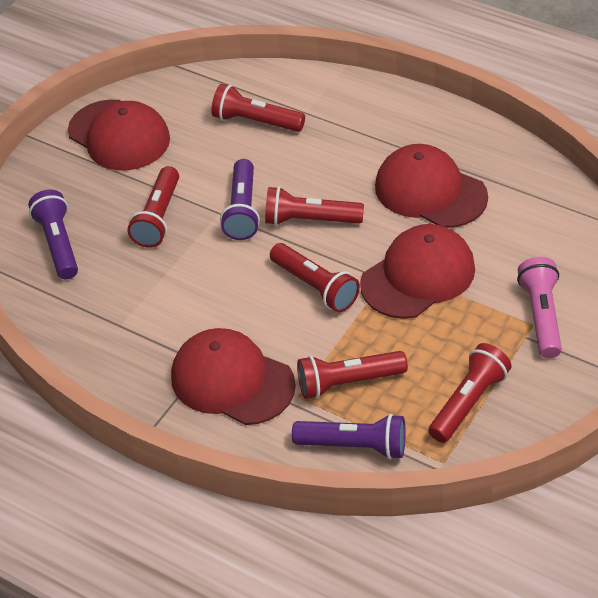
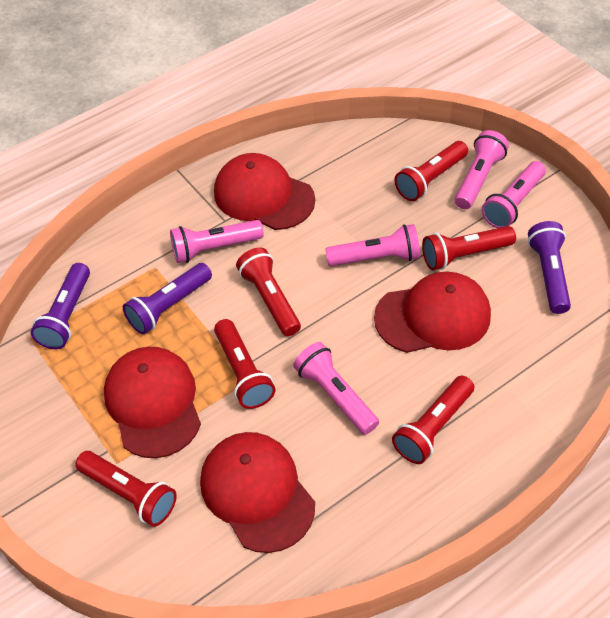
pink flashlight: 1 -> 5

